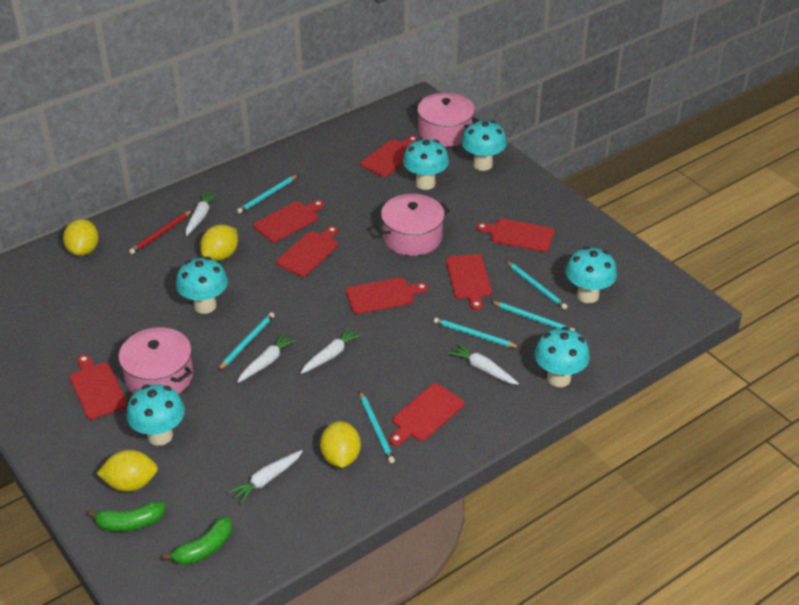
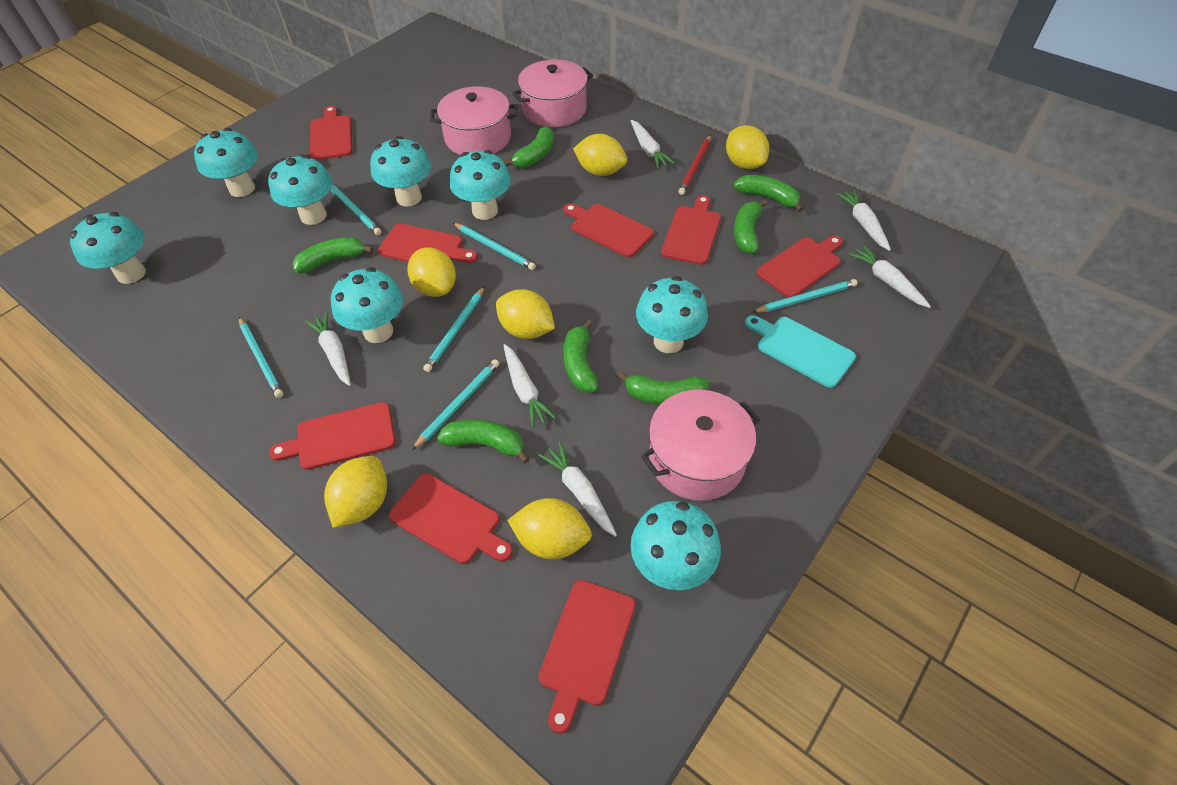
green banana: 2 -> 7
turquoise cutting board: 0 -> 1
turquoise mushroom: 6 -> 8
white carrot: 5 -> 6
yellow lemon: 4 -> 6

